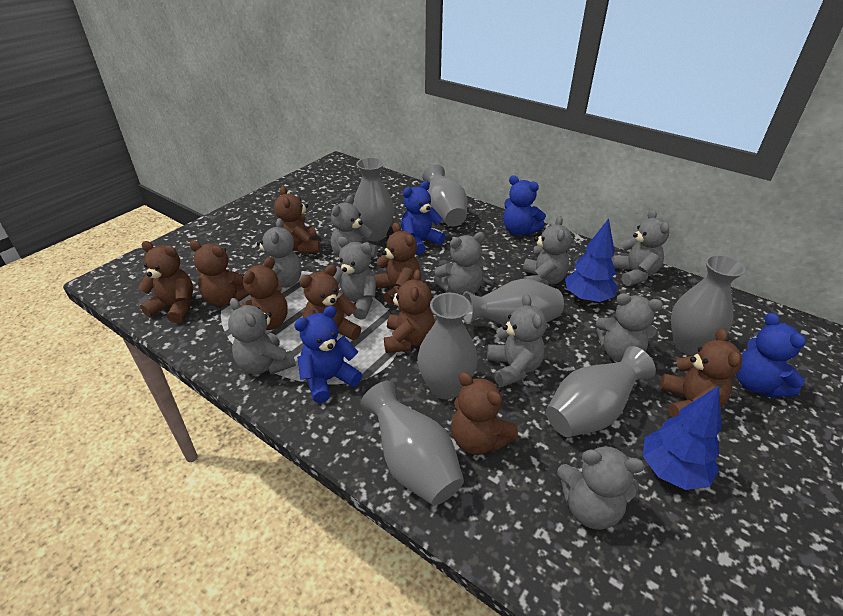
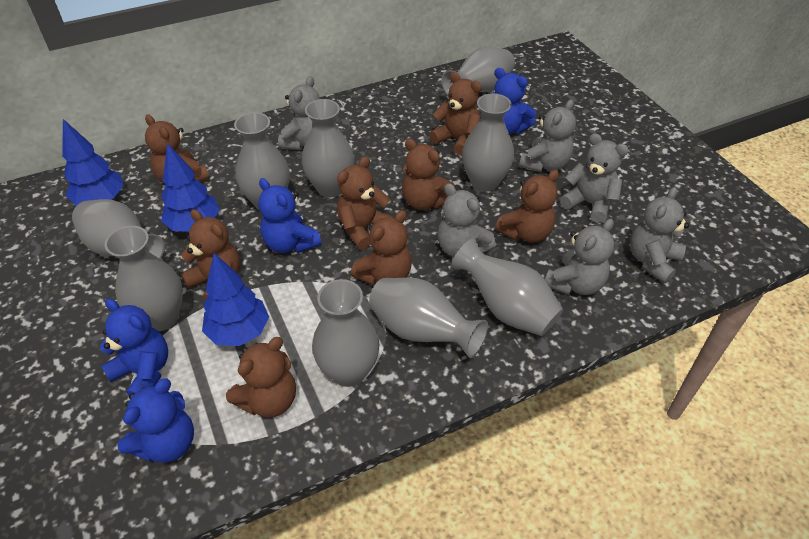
blue tree: 2 -> 3
brown teddy bear: 9 -> 8
grey teddy bear: 10 -> 6
grey vase: 7 -> 9

